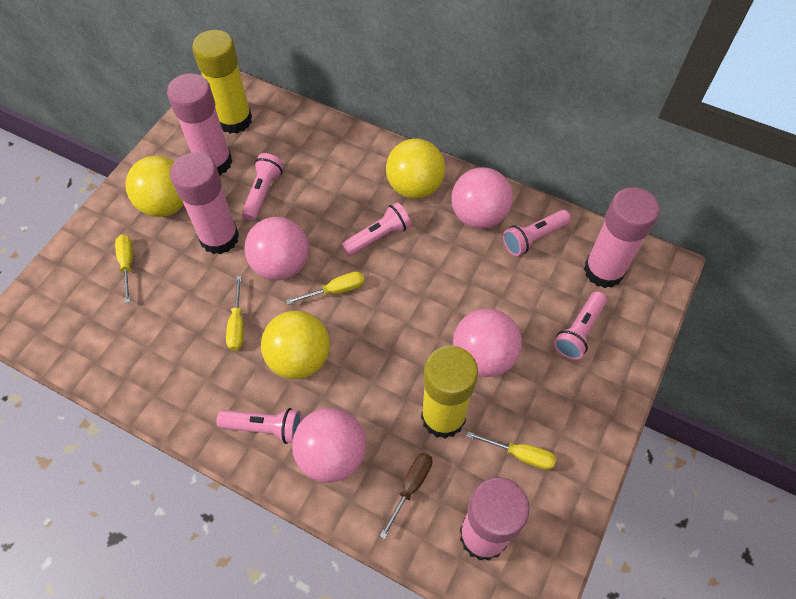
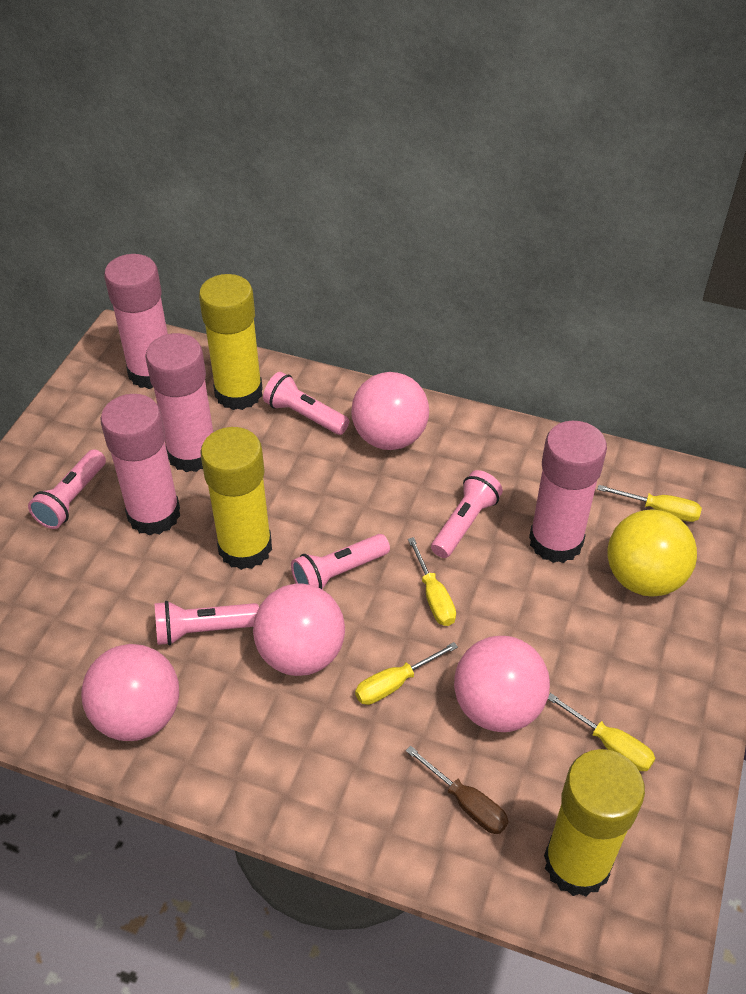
yellow ball: 3 -> 1
yellow glue stick: 2 -> 3

